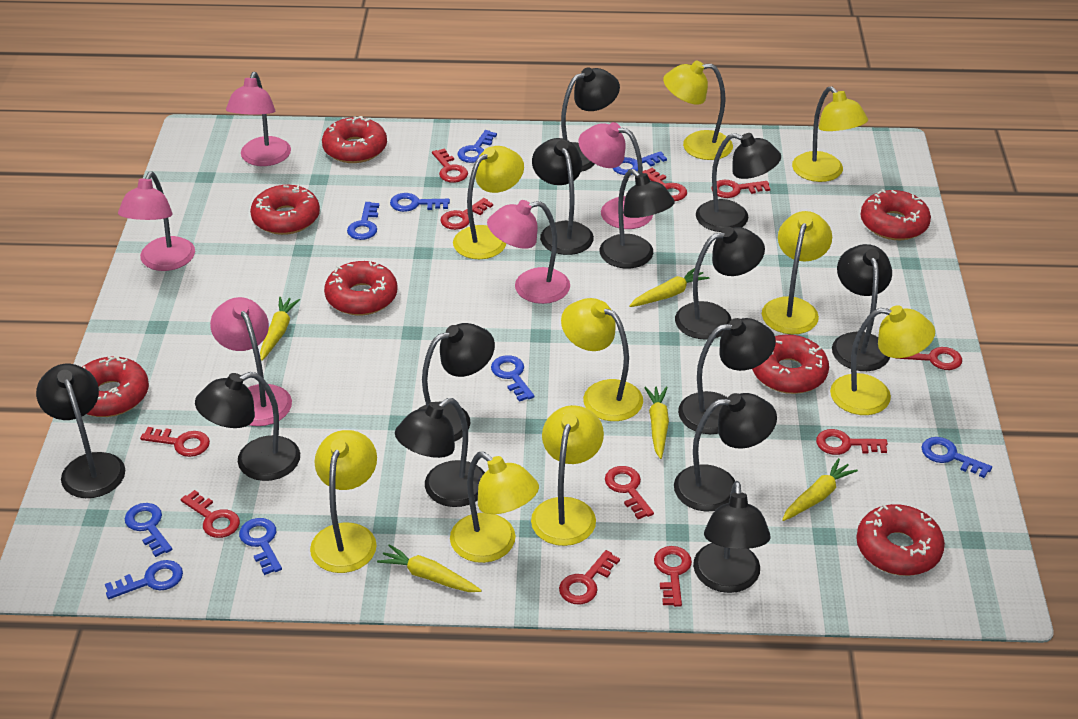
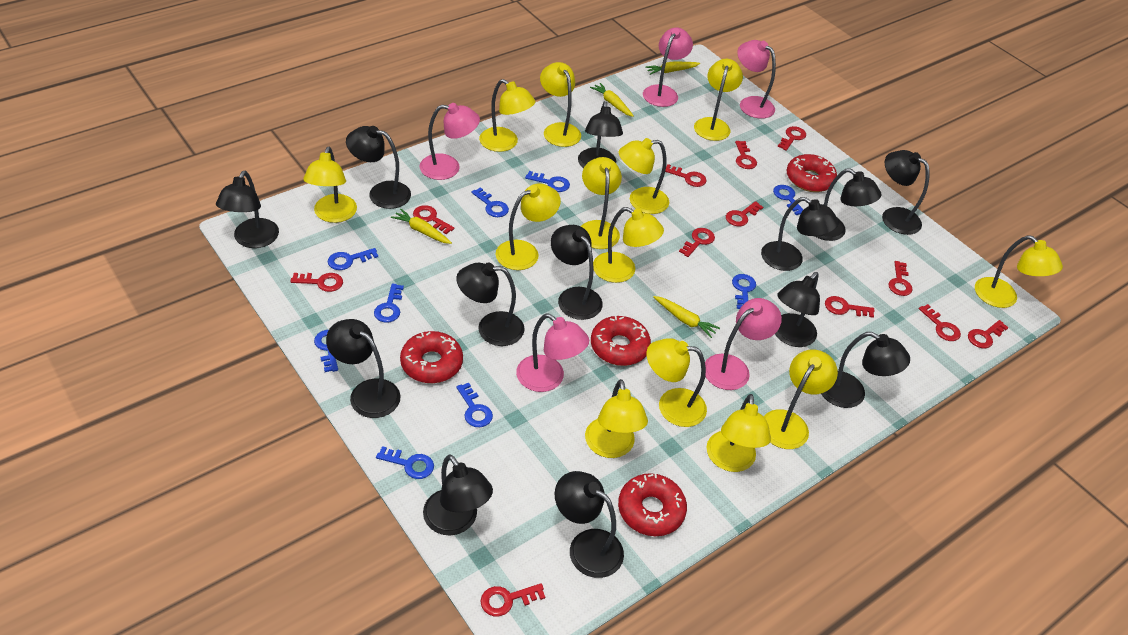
red donut: 7 -> 4
red key: 11 -> 12
yellow carrot: 5 -> 4
yellow lamp: 9 -> 13

